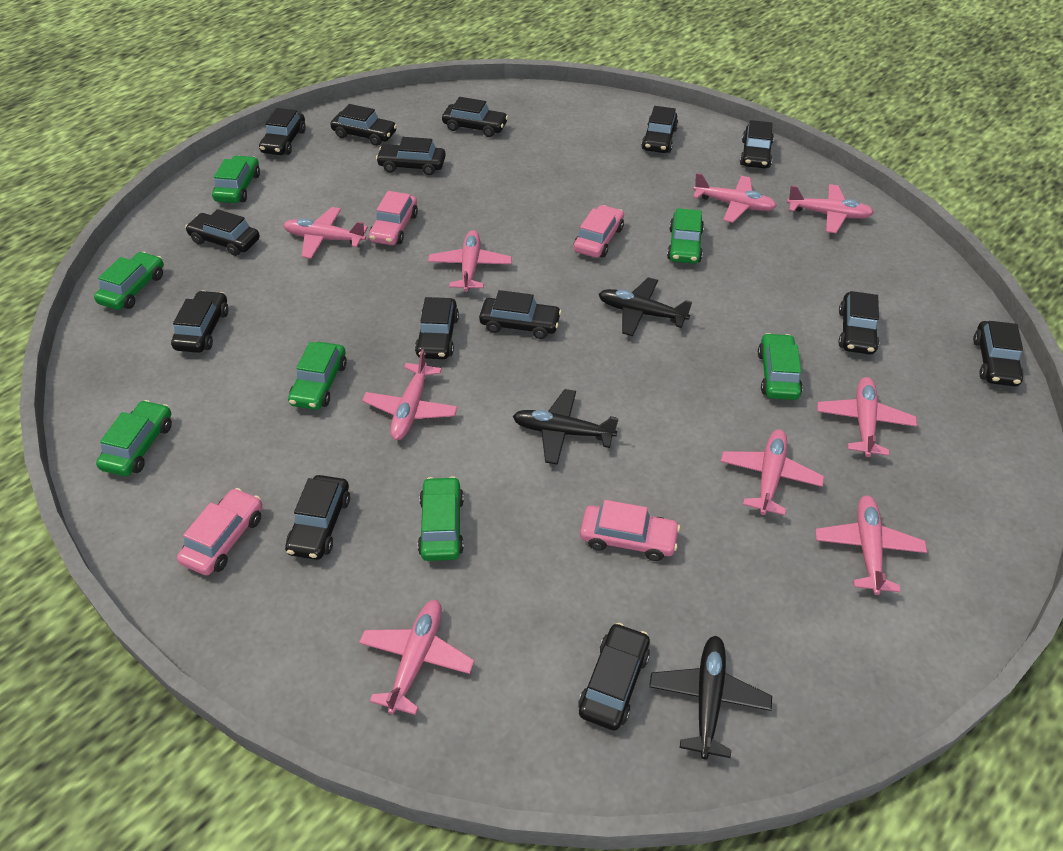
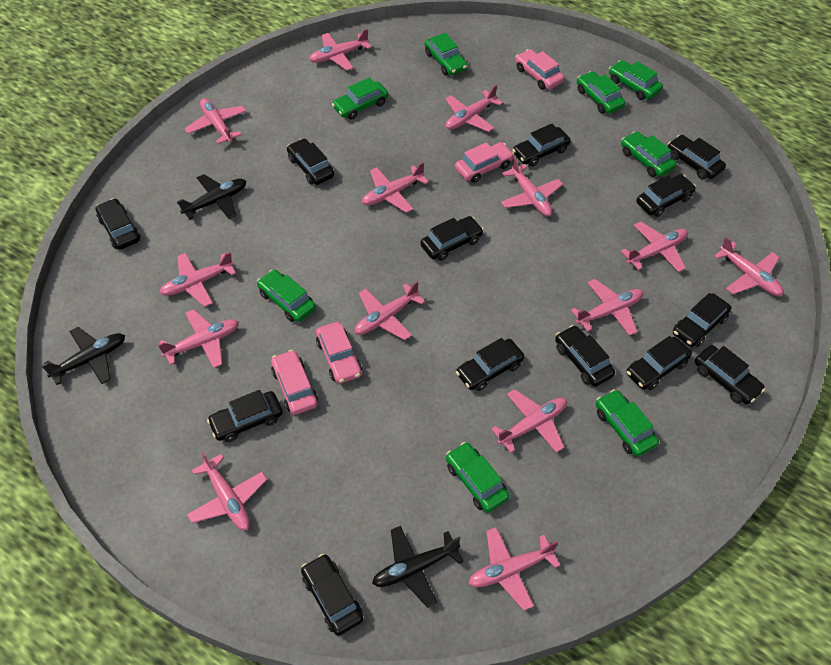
black car: 14 -> 13
green car: 7 -> 8
pink plane: 9 -> 14

